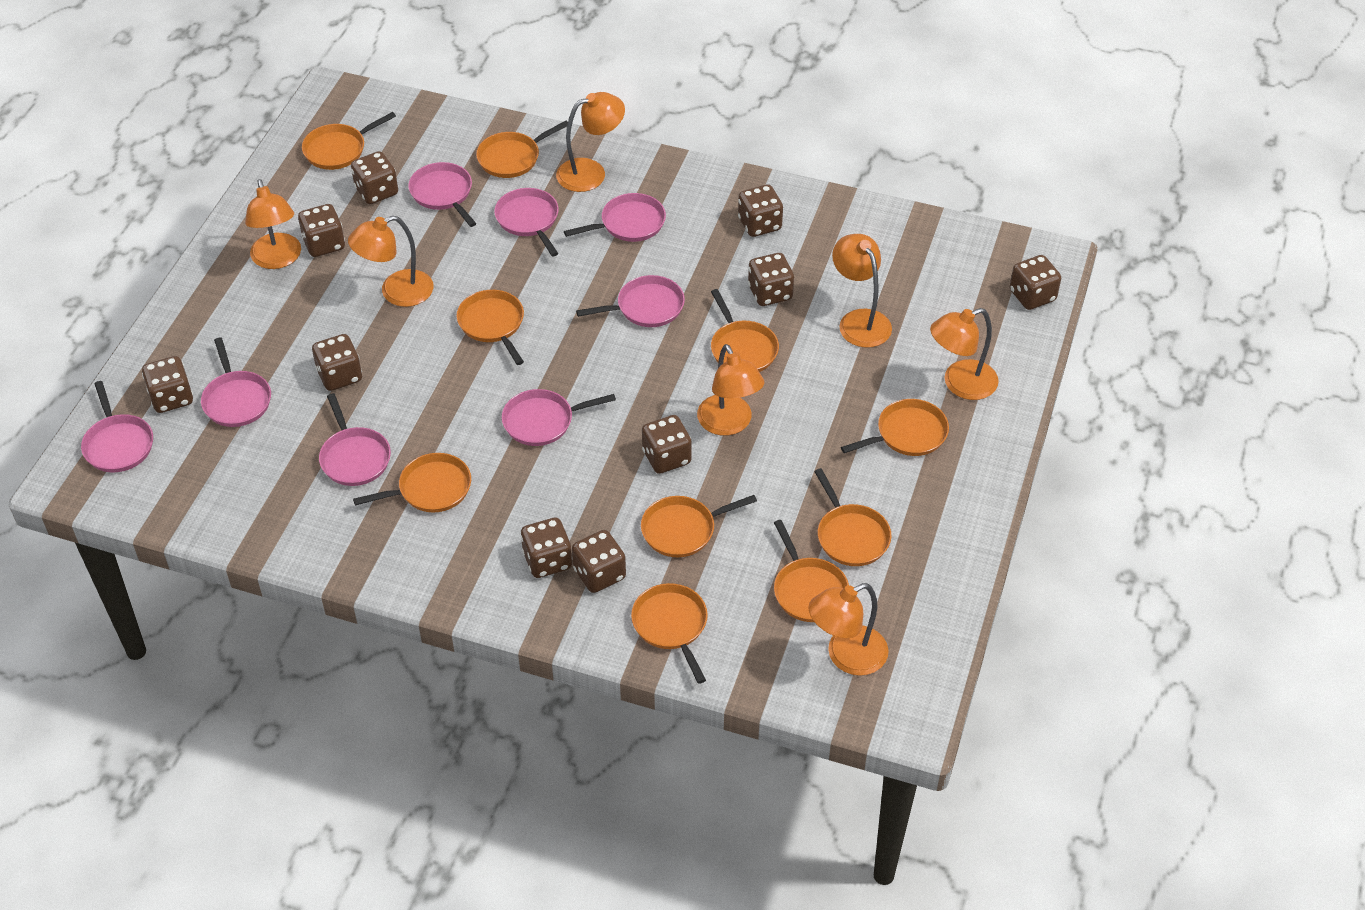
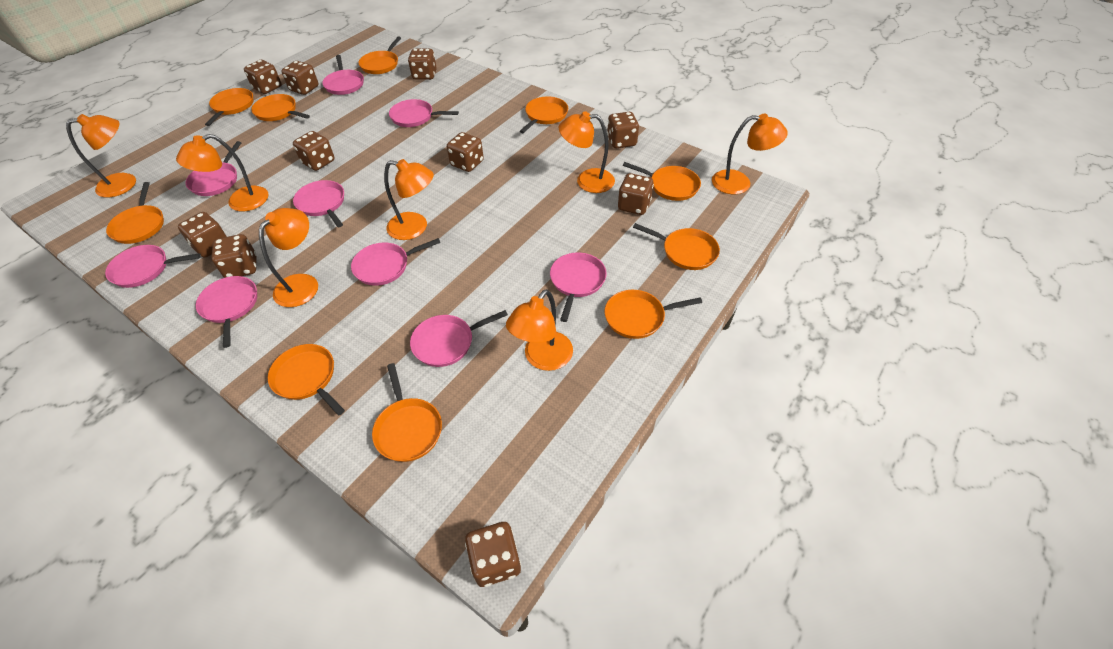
pink pan: 8 -> 9

